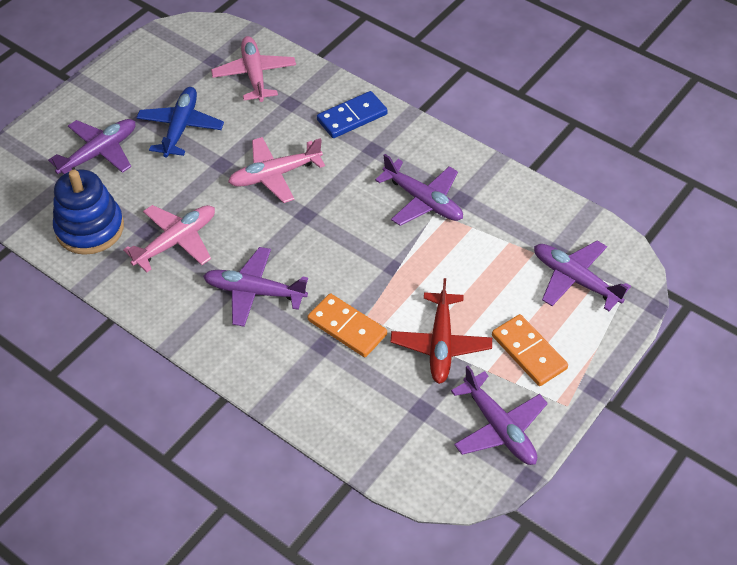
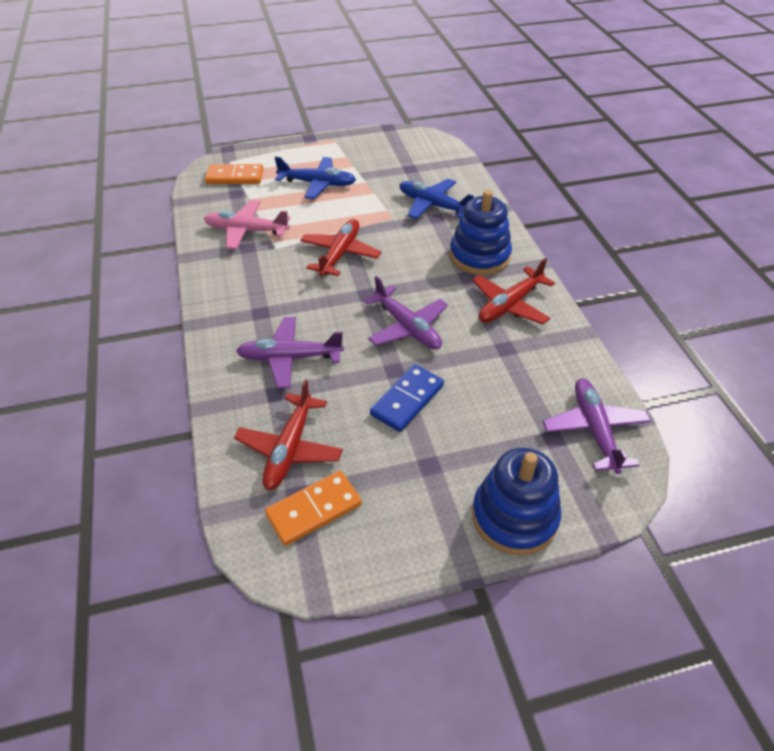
blue plane: 1 -> 2
blue stacking toy: 1 -> 2
pink plane: 3 -> 1
purple plane: 5 -> 3
red plane: 1 -> 3

